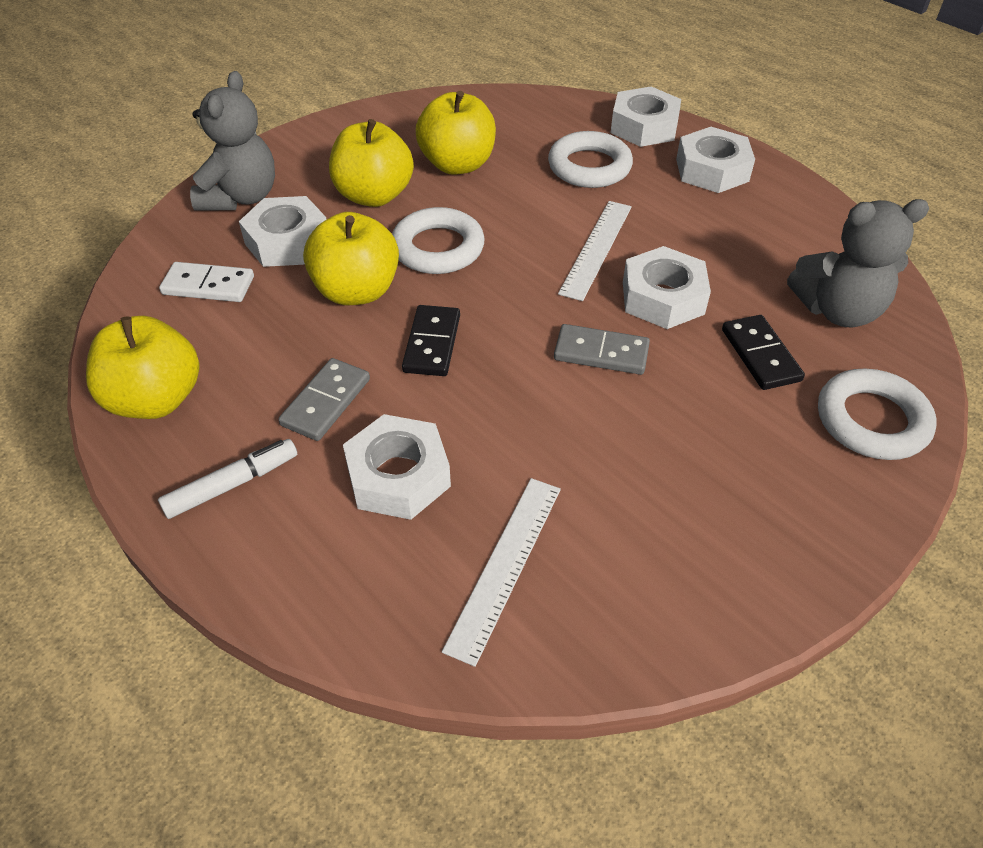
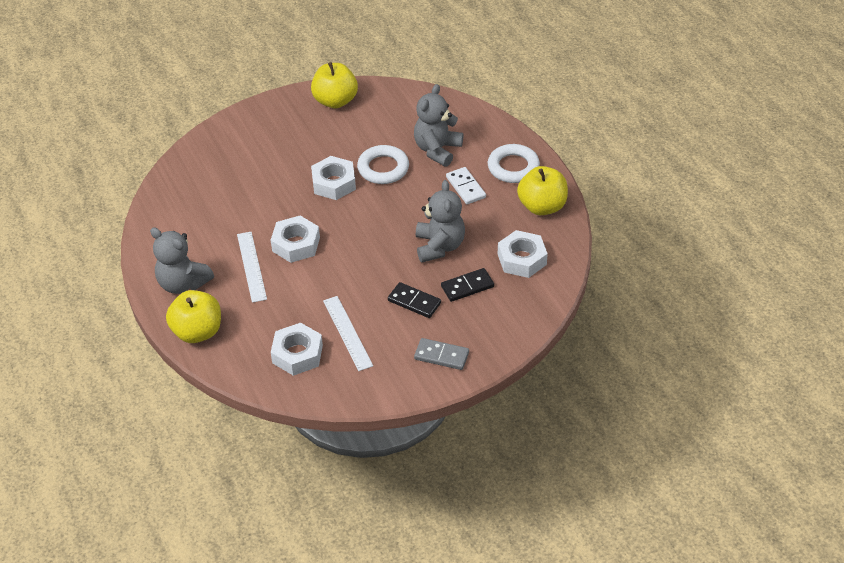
grey domino: 2 -> 1
grey teddy bear: 2 -> 3
white marker: 1 -> 0
white nut: 5 -> 4
white ring: 3 -> 2
yellow apple: 4 -> 3

